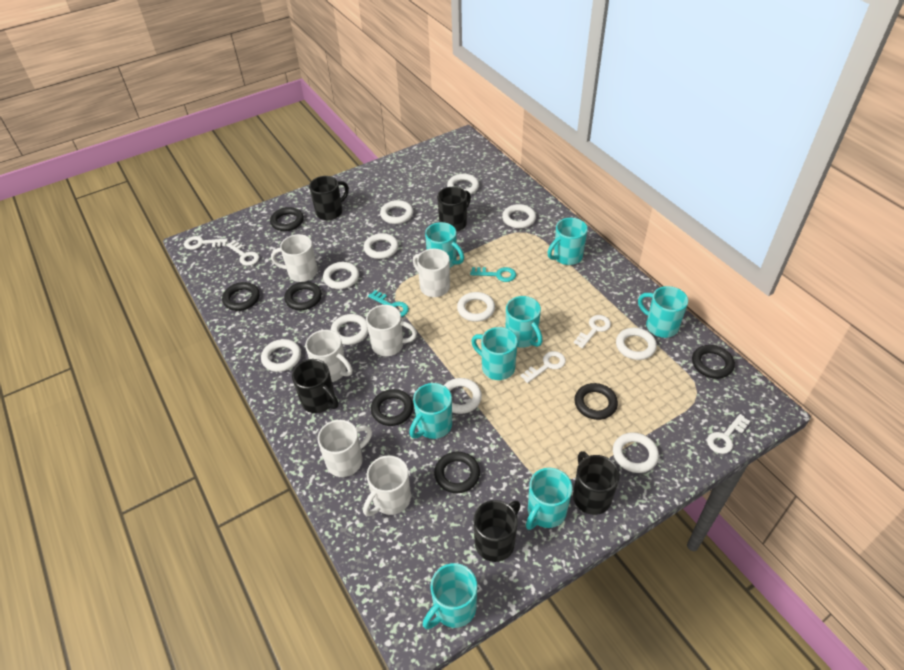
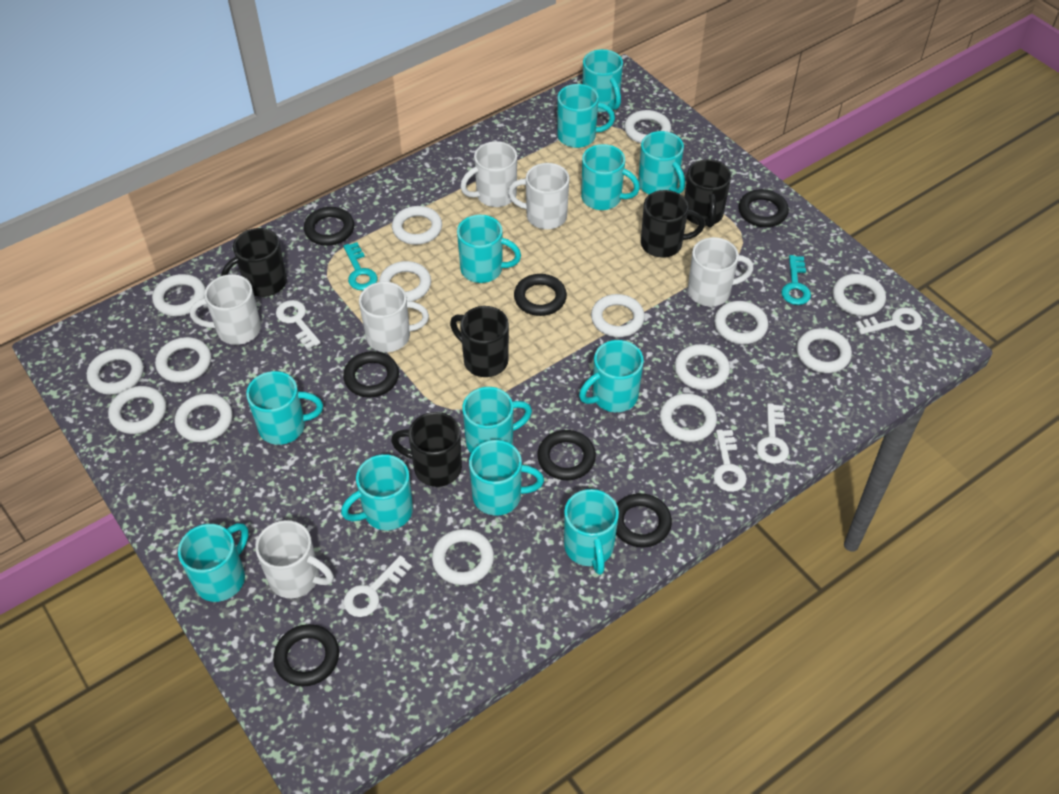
turquoise mug: 8 -> 12
white ring: 11 -> 15

